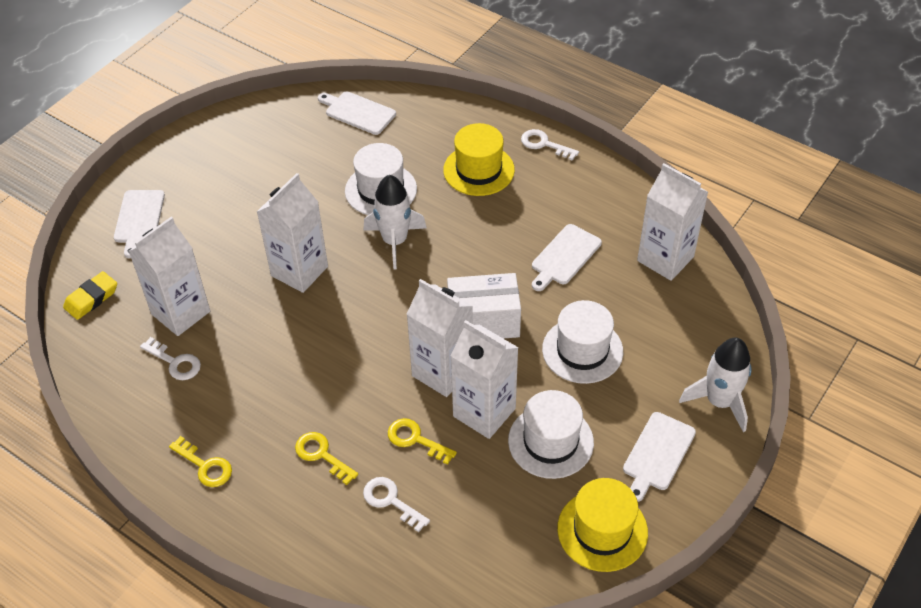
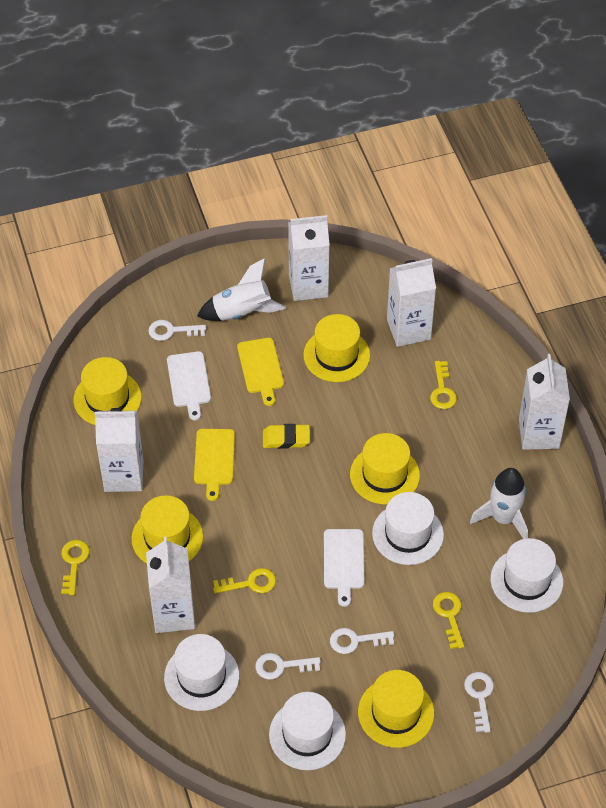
white box: 1 -> 0
white cutting board: 4 -> 2
white hat: 3 -> 4
white key: 3 -> 4
yellow cutting board: 0 -> 2
yellow hat: 2 -> 5
yellow key: 3 -> 4

